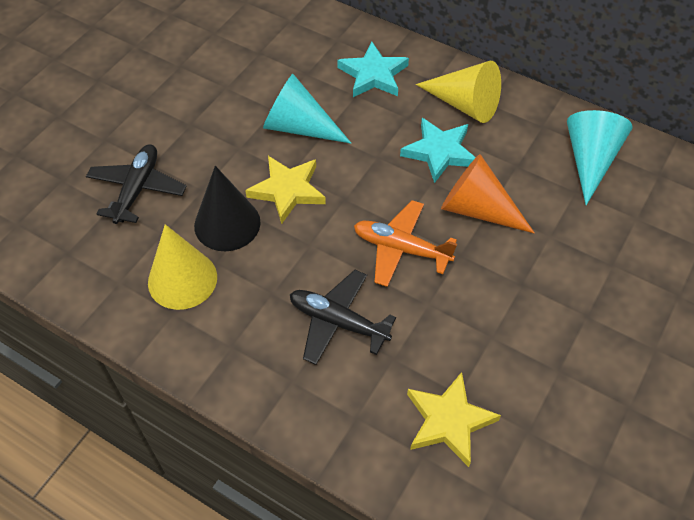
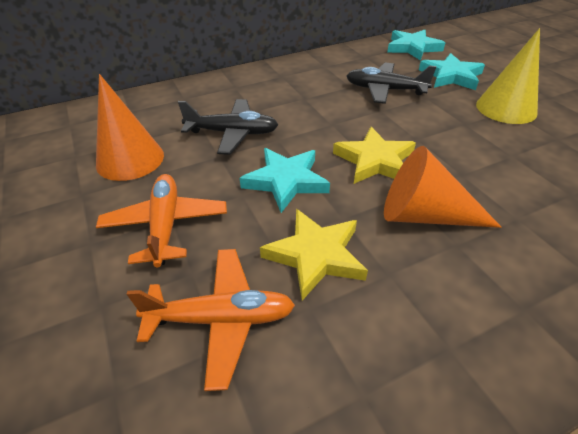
black cone: 1 -> 0
orange cone: 1 -> 2
orange plane: 1 -> 2
turquoise cone: 2 -> 0
turquoise star: 2 -> 3
yellow cone: 2 -> 1

